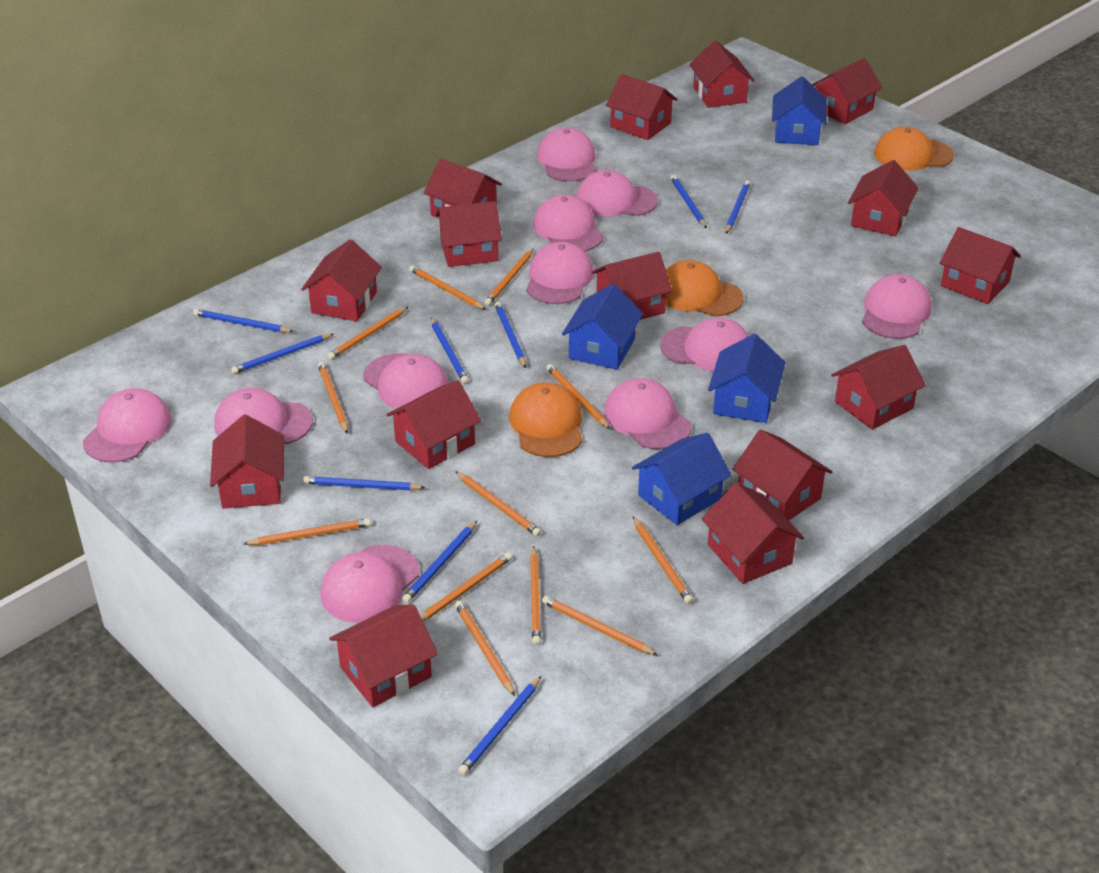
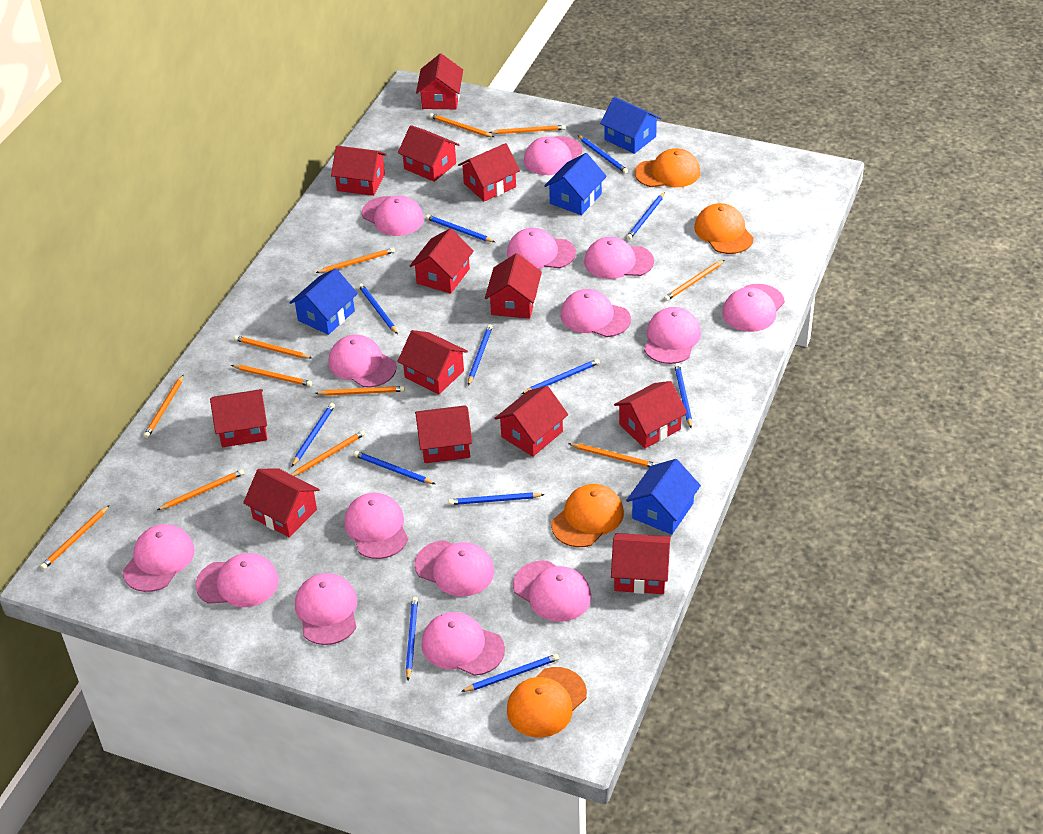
blue pencil: 9 -> 12
orange cap: 3 -> 4
pink cap: 11 -> 15
red house: 15 -> 13

